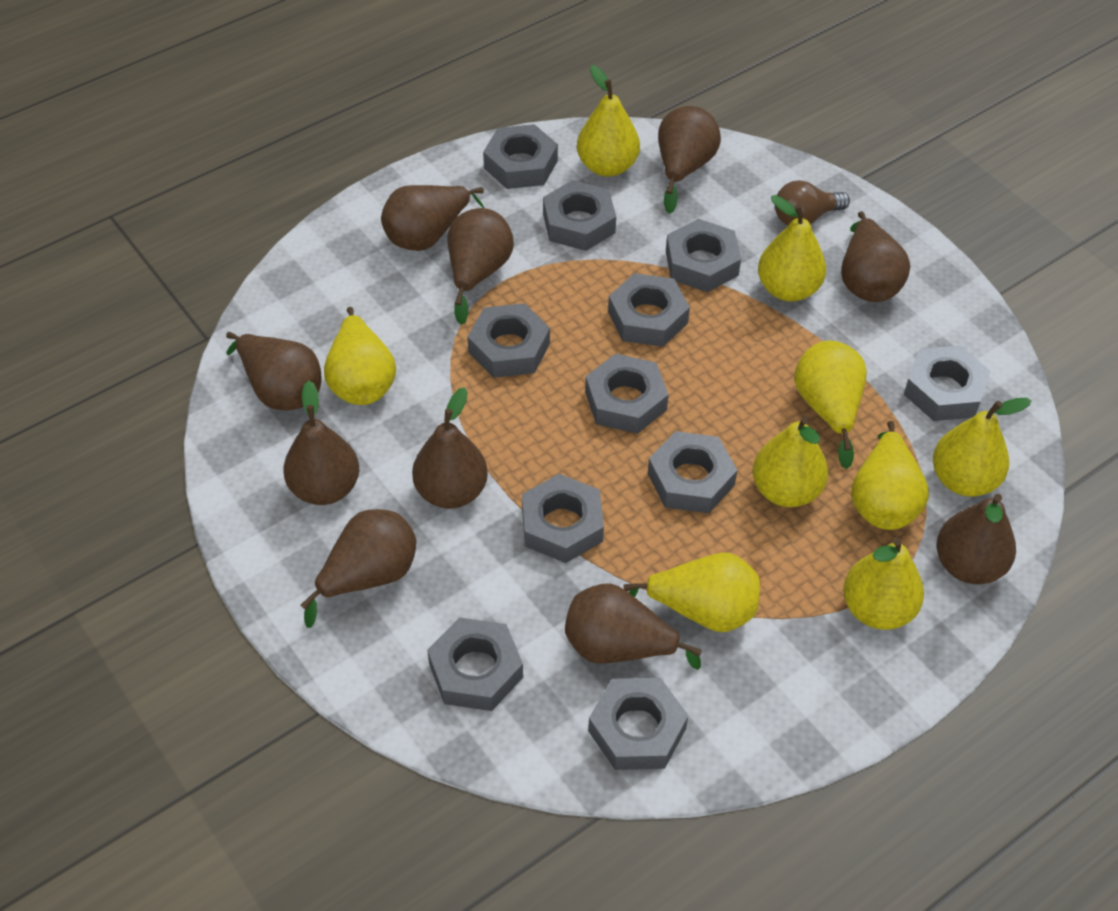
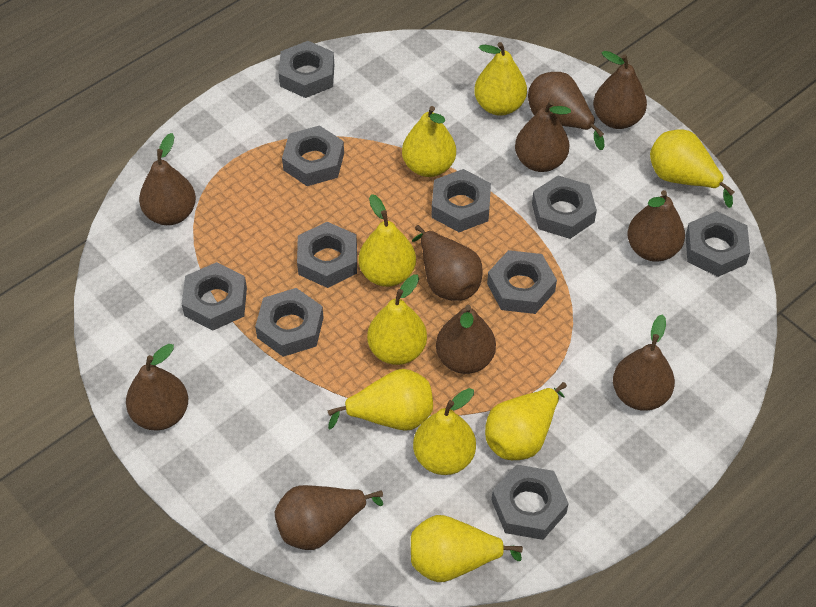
brown light bulb: 1 -> 0
grey nut: 11 -> 10

